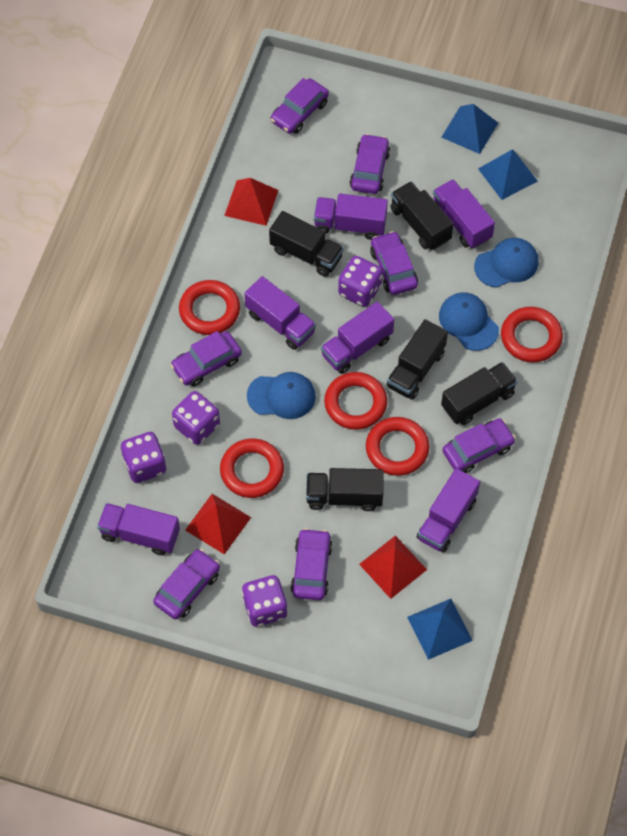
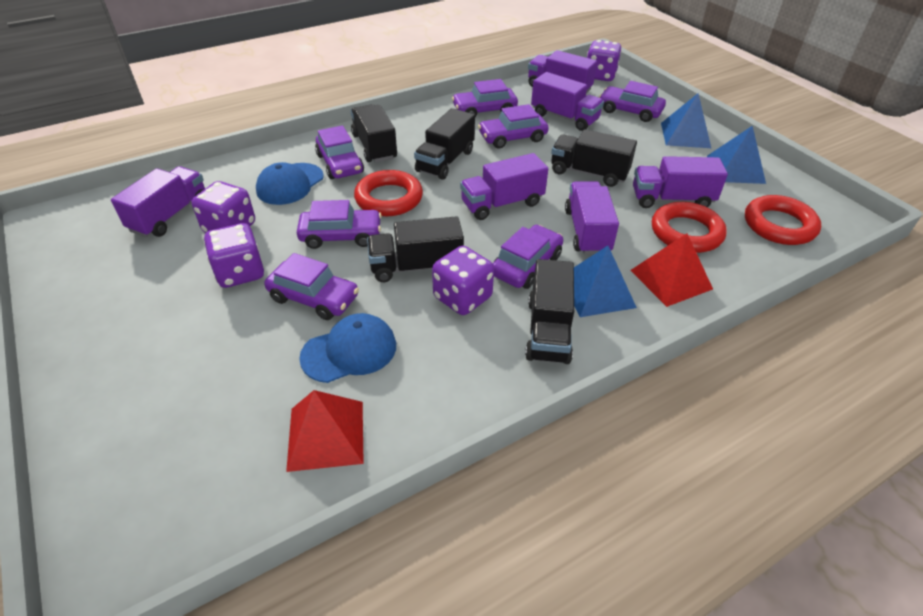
blue cap: 3 -> 2
red pyramid: 3 -> 2
red ring: 5 -> 3

